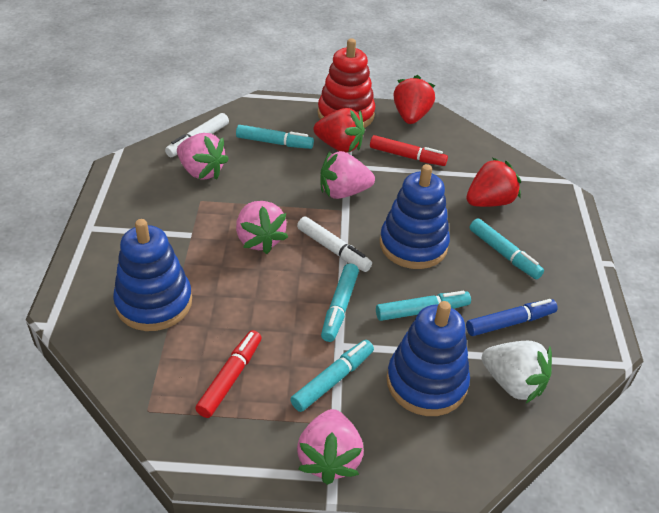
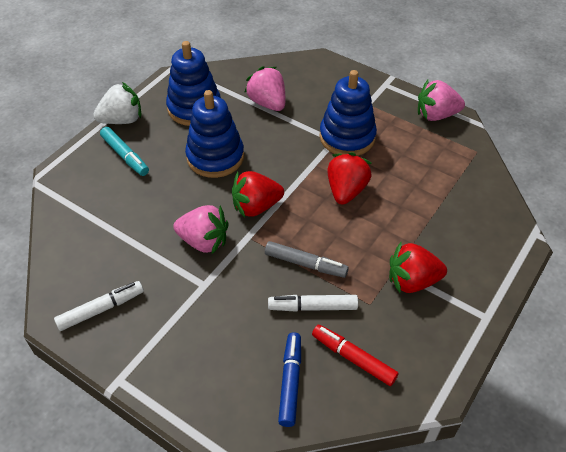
grey marker: 0 -> 1
pink strawberry: 4 -> 3
red marker: 2 -> 1
red stacking toy: 1 -> 0
turquoise marker: 5 -> 1

